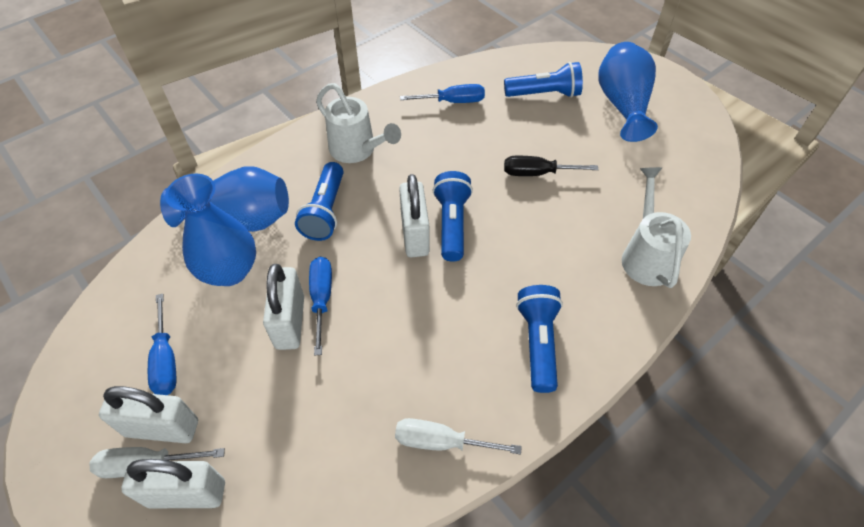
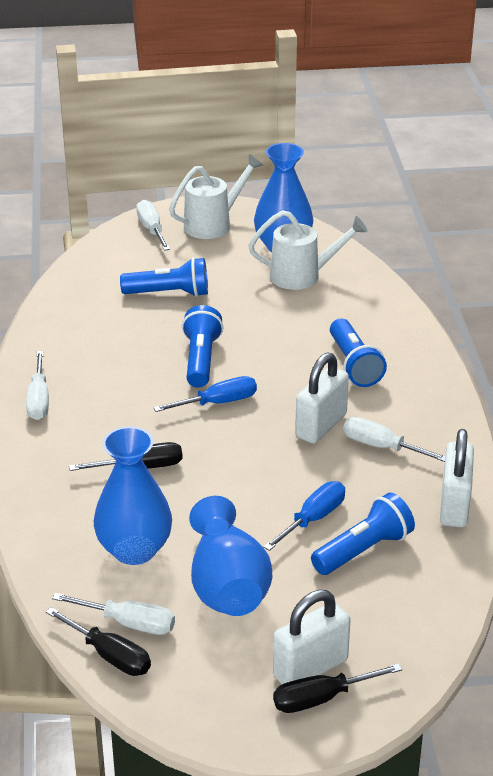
black screwdriver: 1 -> 3
blue screwdriver: 3 -> 2
white padlock: 4 -> 3
white screwdriver: 2 -> 4

